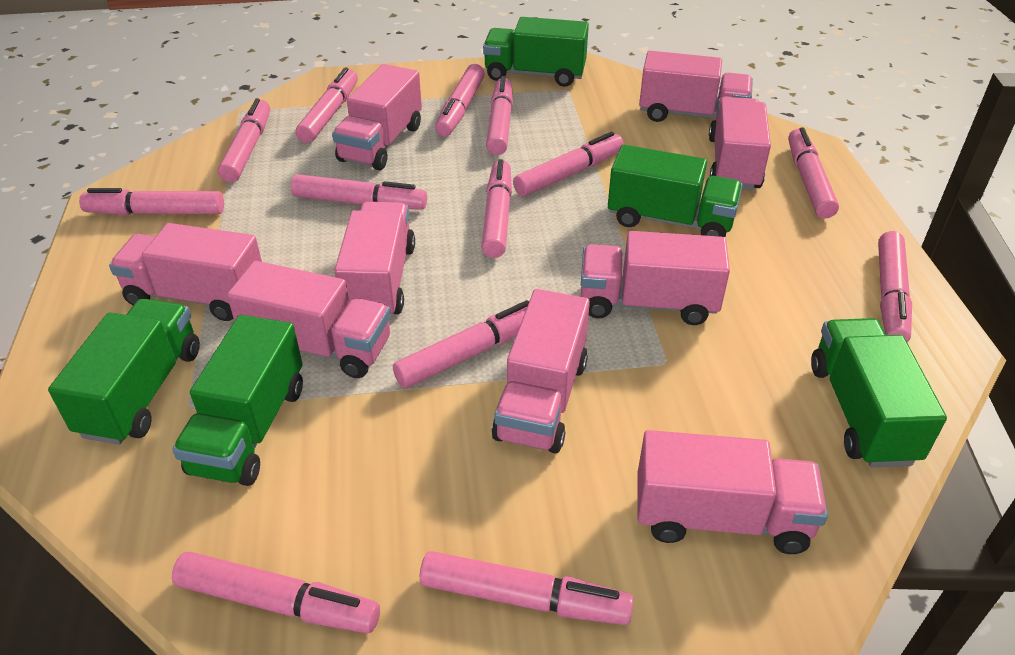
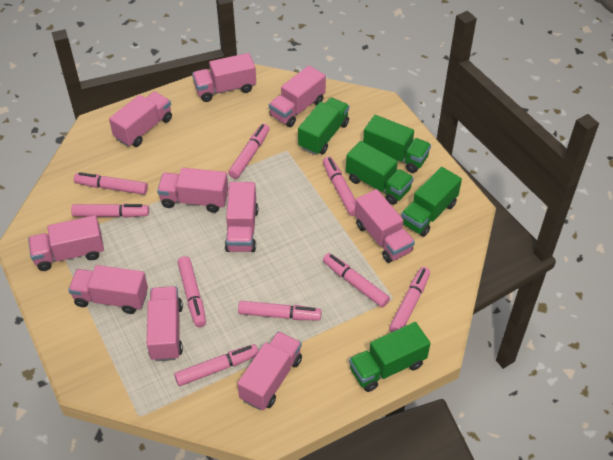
pink marker: 13 -> 9
pink truck: 9 -> 10

